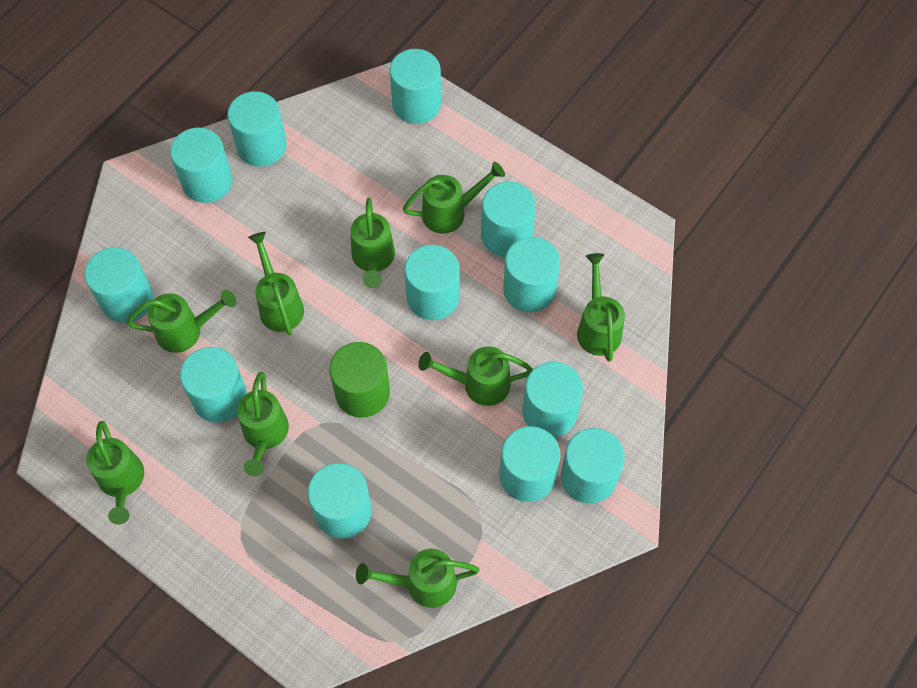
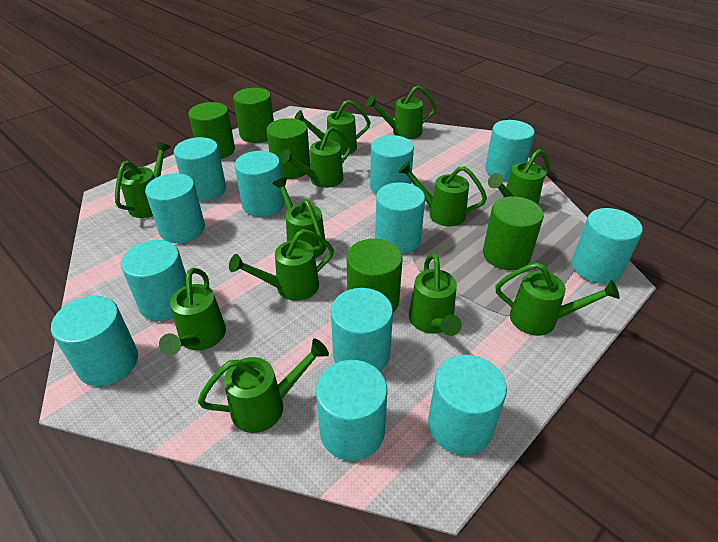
green cylinder: 1 -> 5
green watering can: 9 -> 12

